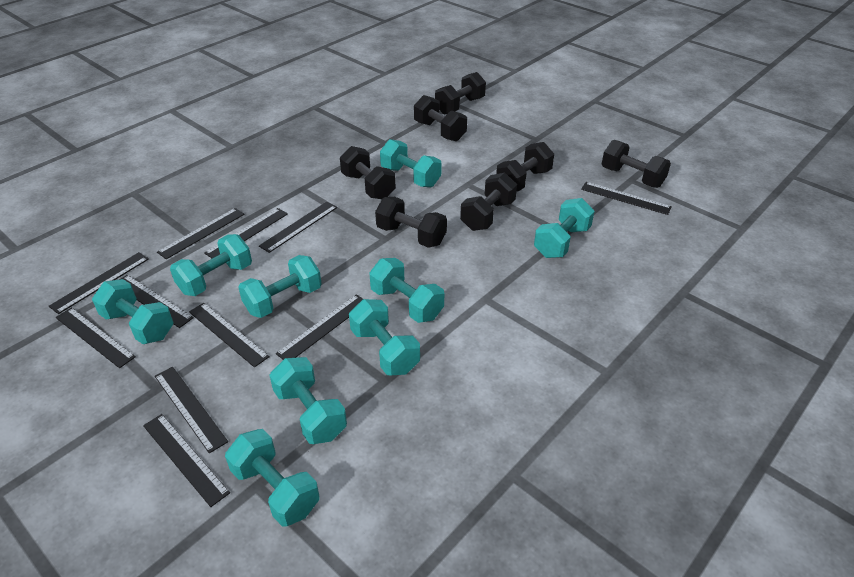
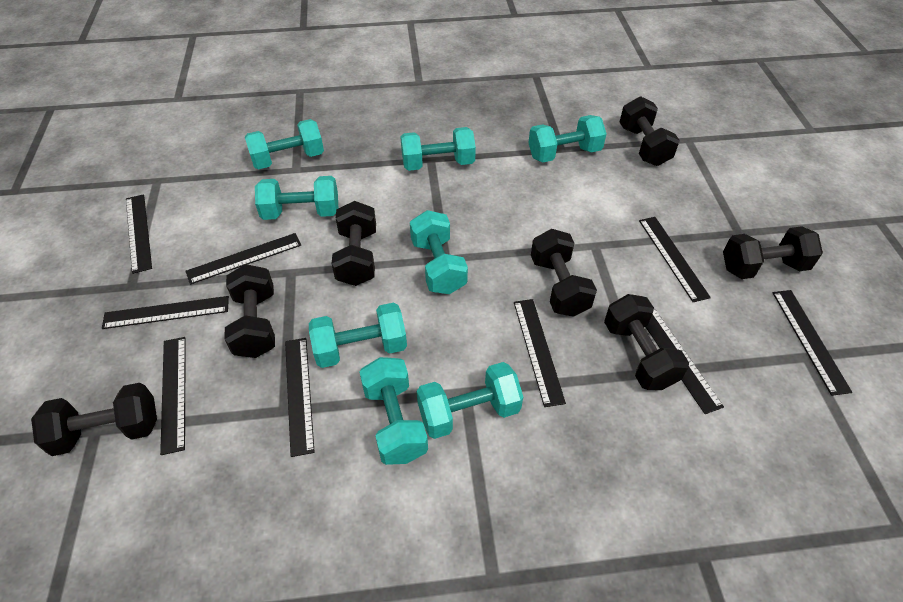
black ruler: 11 -> 9
turquoise dumbbell: 9 -> 8

